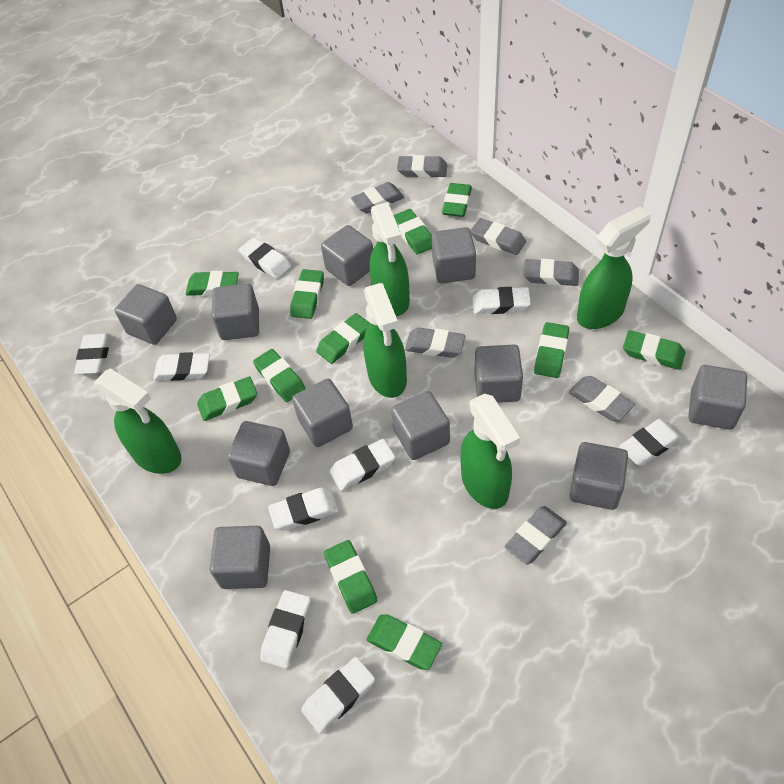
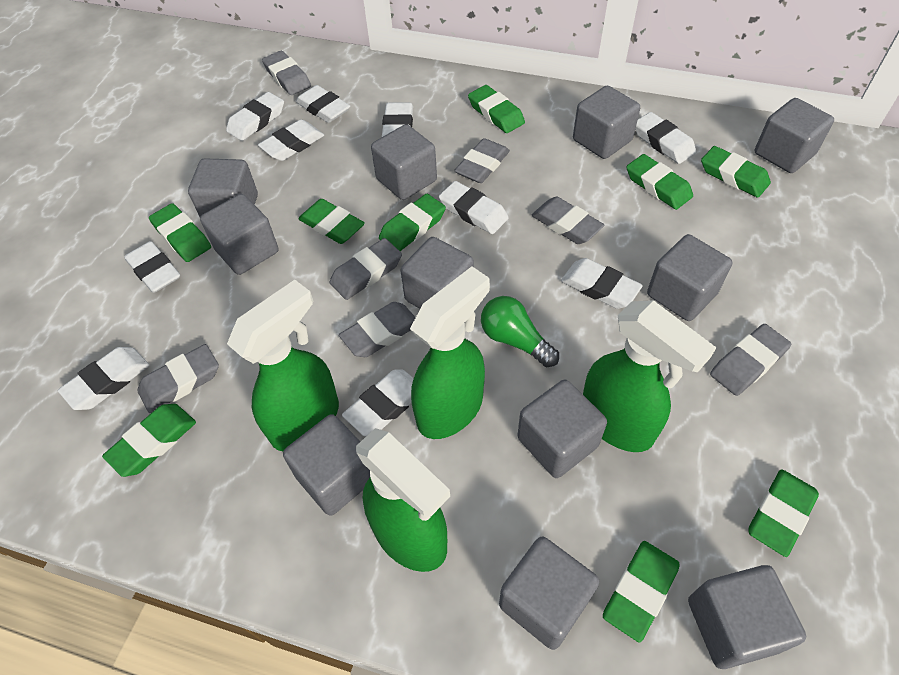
green eraser: 11 -> 9
green light bulb: 0 -> 1
green spray bottle: 5 -> 4
white eraser: 9 -> 10

